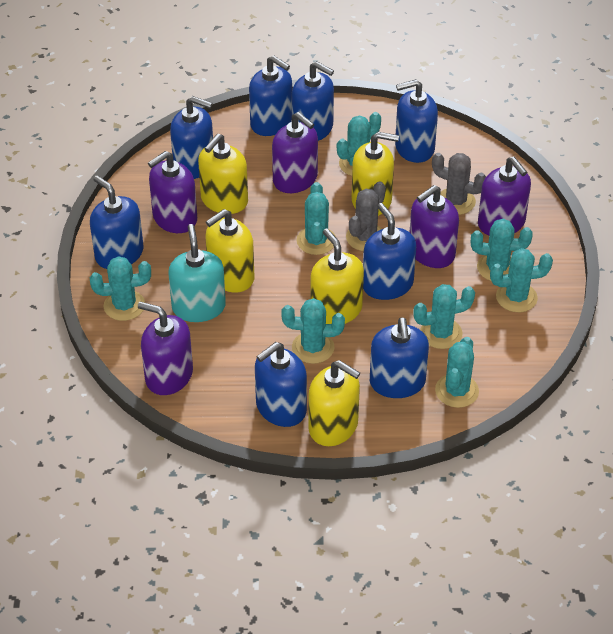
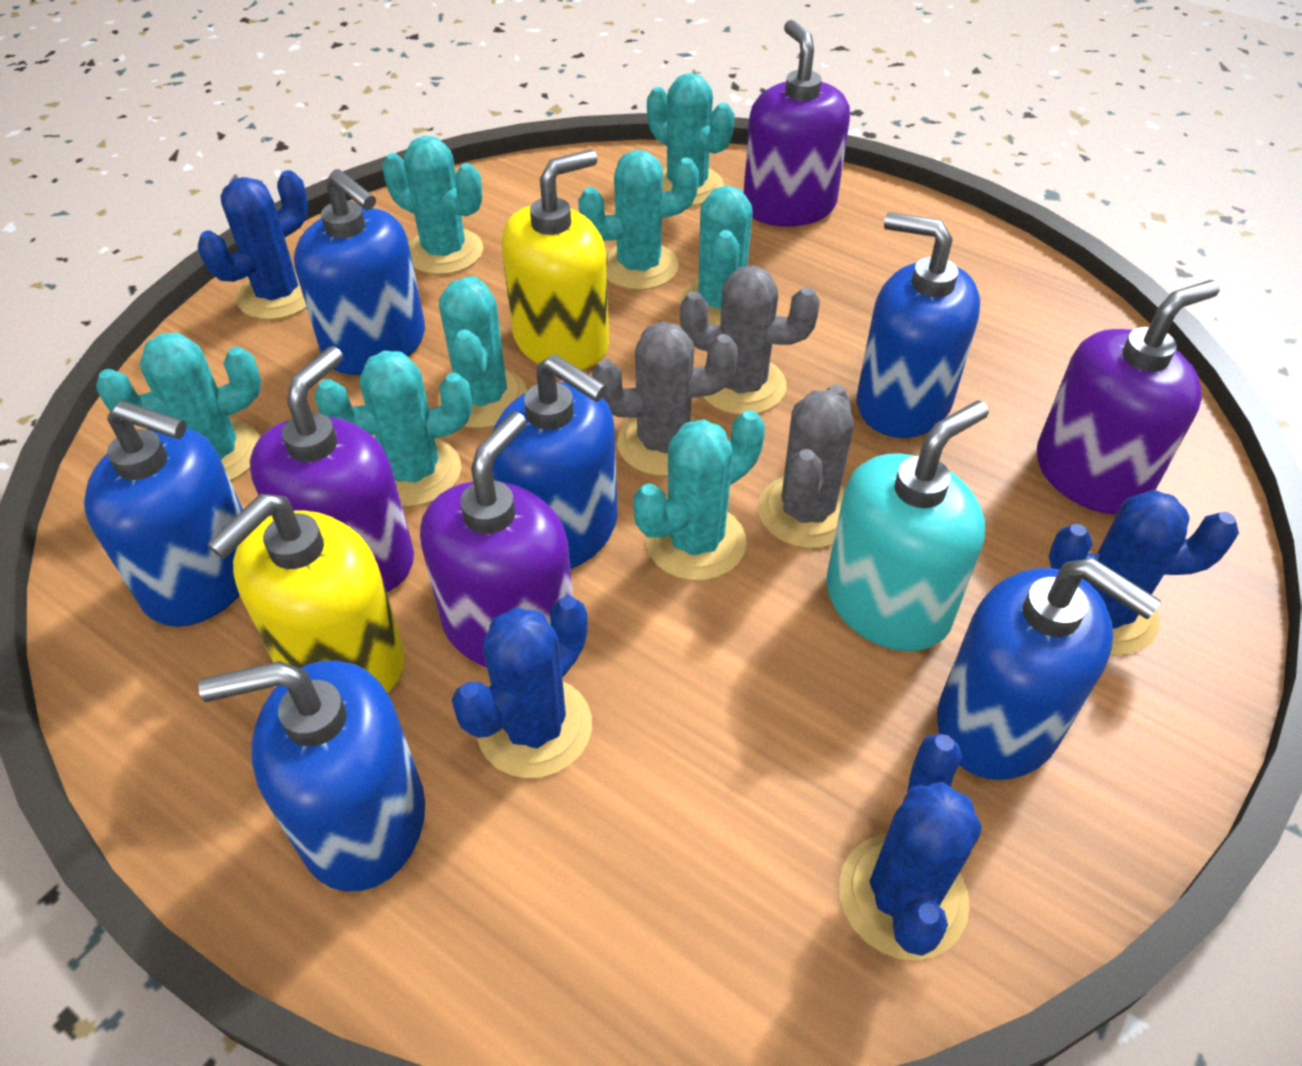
blue cactus: 0 -> 4
blue soap dispenser: 8 -> 6
grey cactus: 2 -> 3
purple soap dispenser: 5 -> 4
yellow soap dispenser: 5 -> 2

